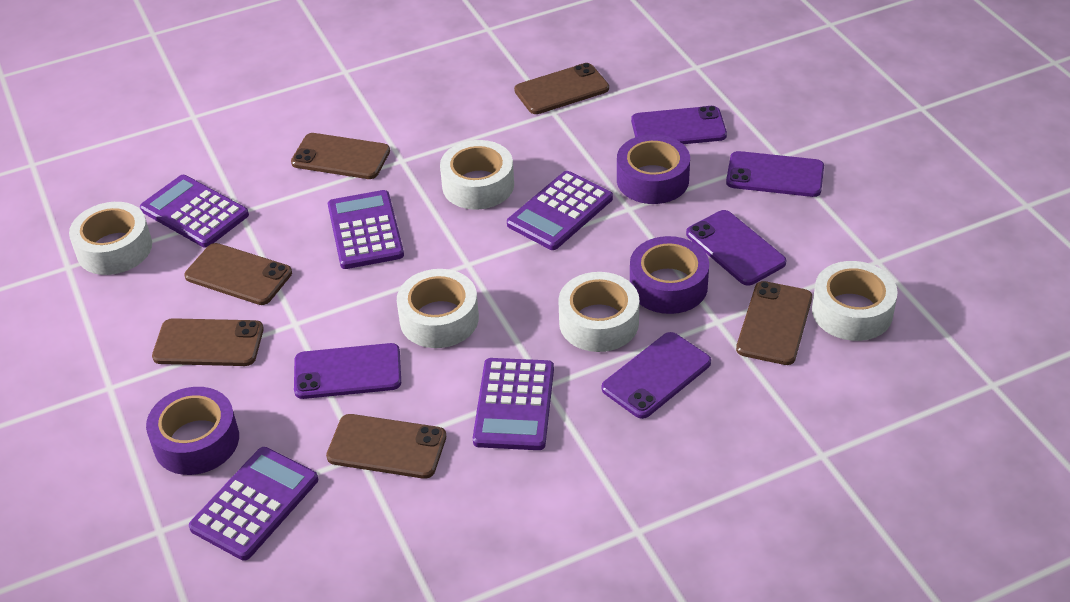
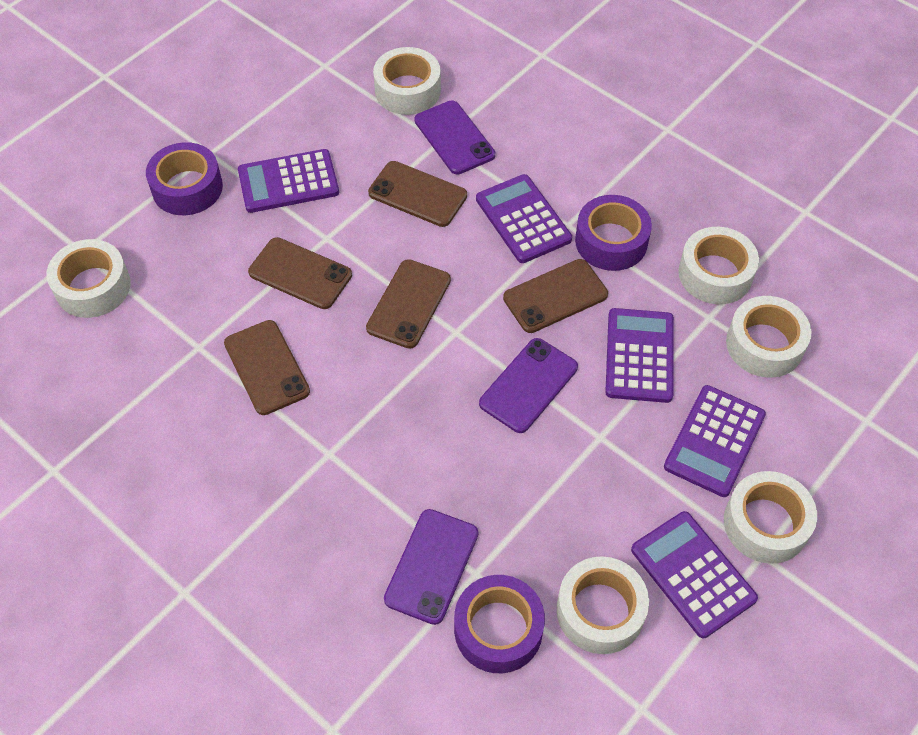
brown phone: 6 -> 5
purple phone: 5 -> 3
white tape: 5 -> 6

